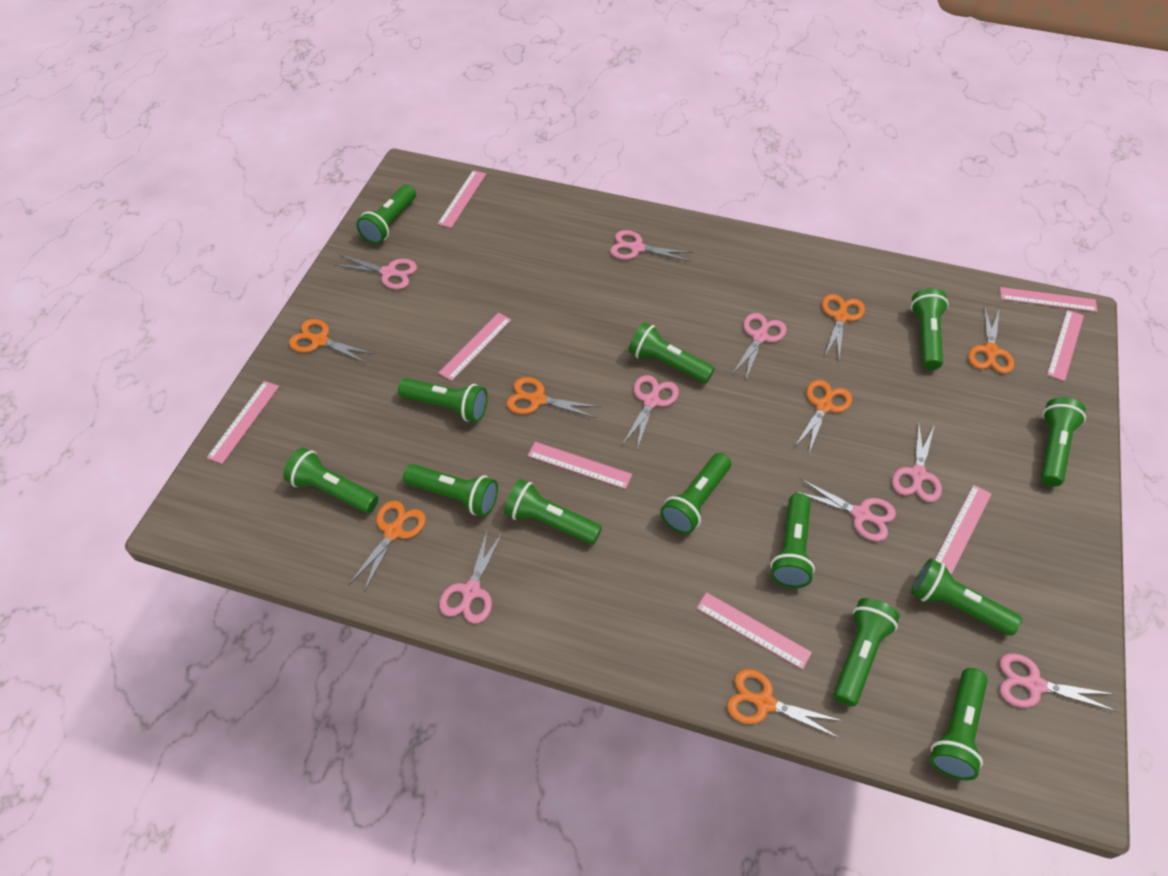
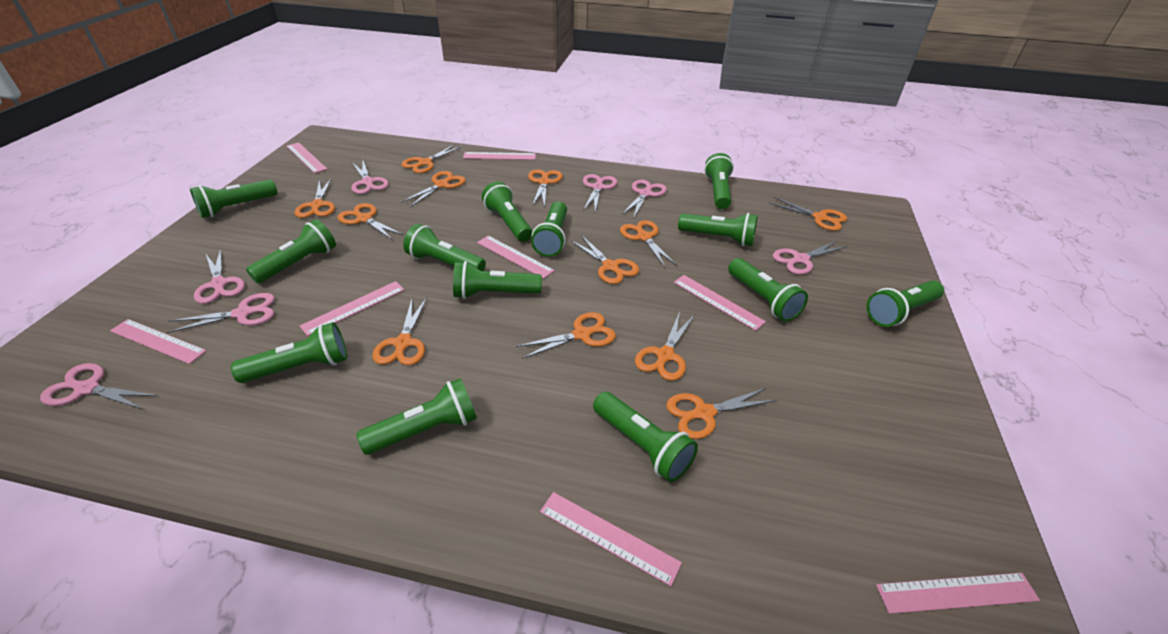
orange scissors: 7 -> 12
pink scissors: 8 -> 7

